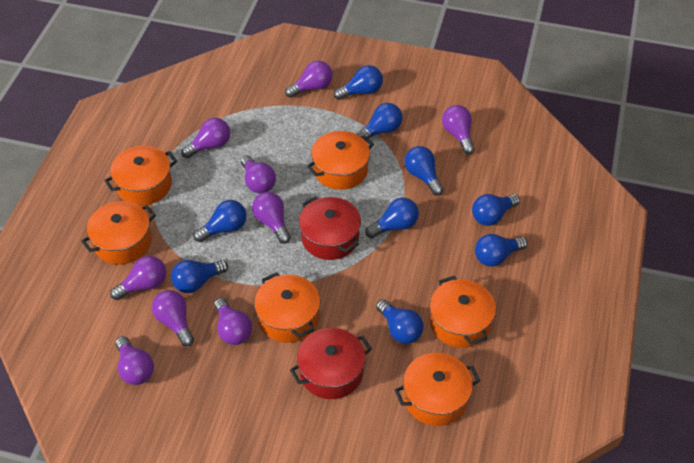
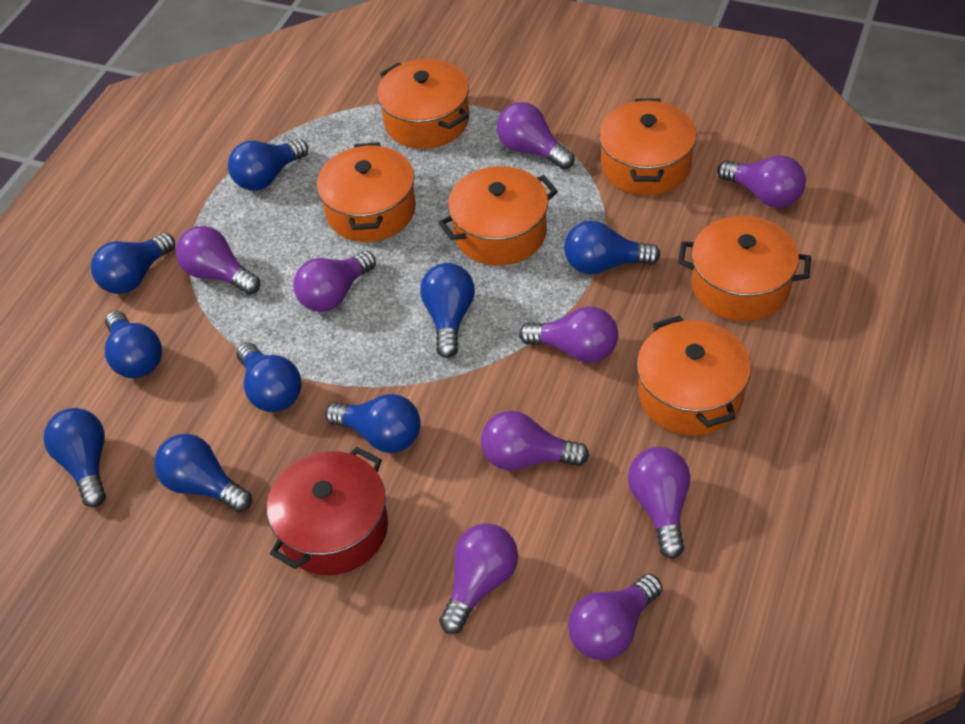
red pot: 2 -> 1

